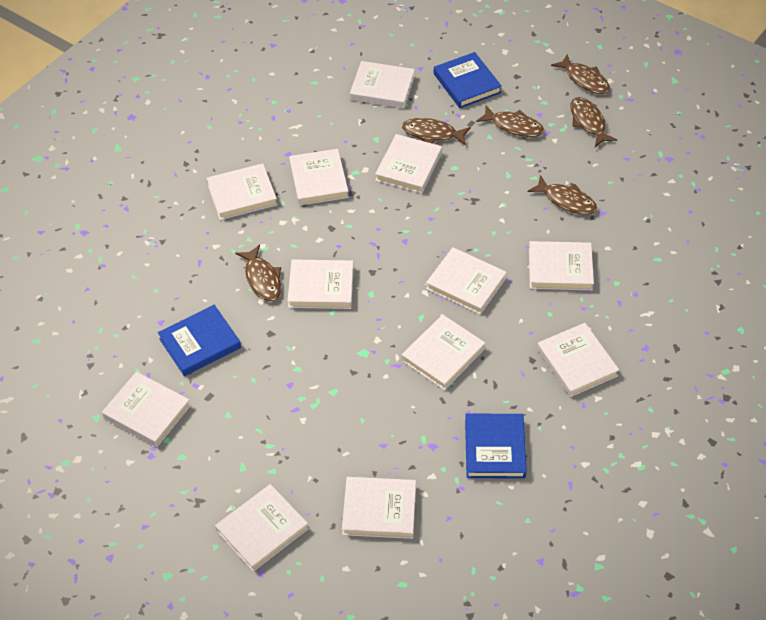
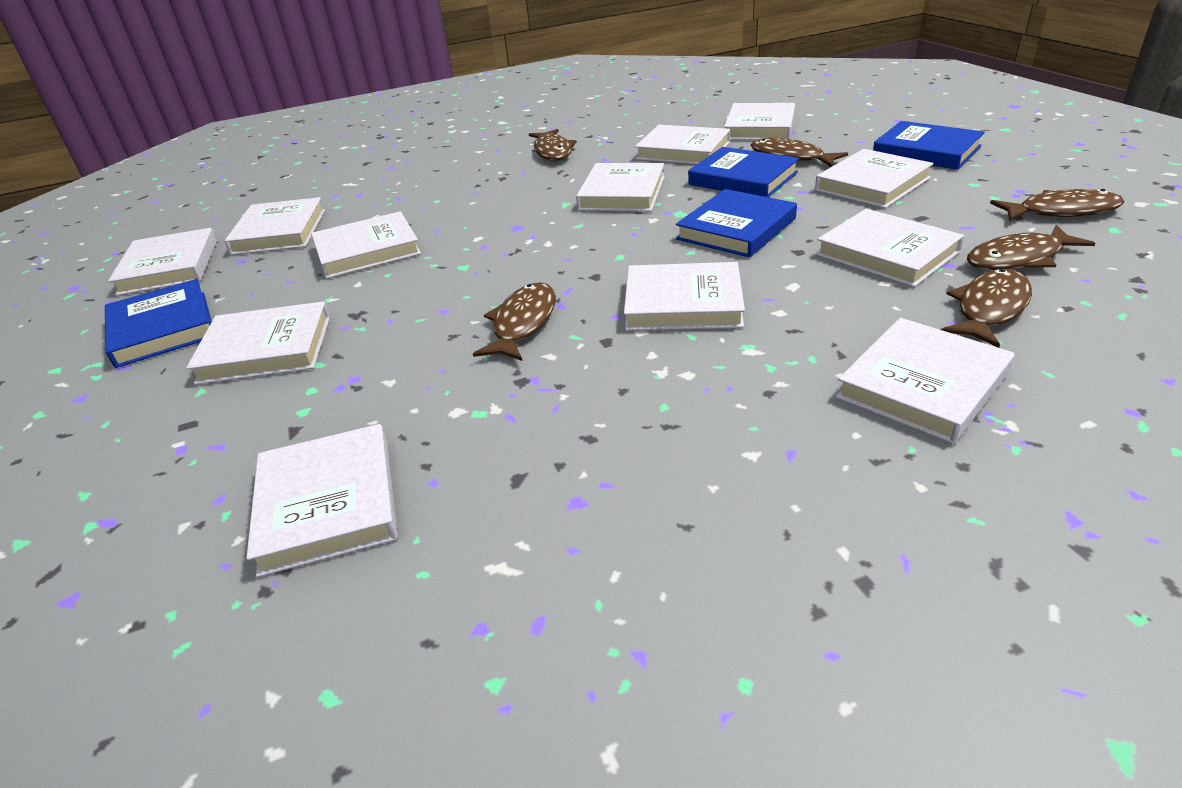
blue book: 3 -> 4

